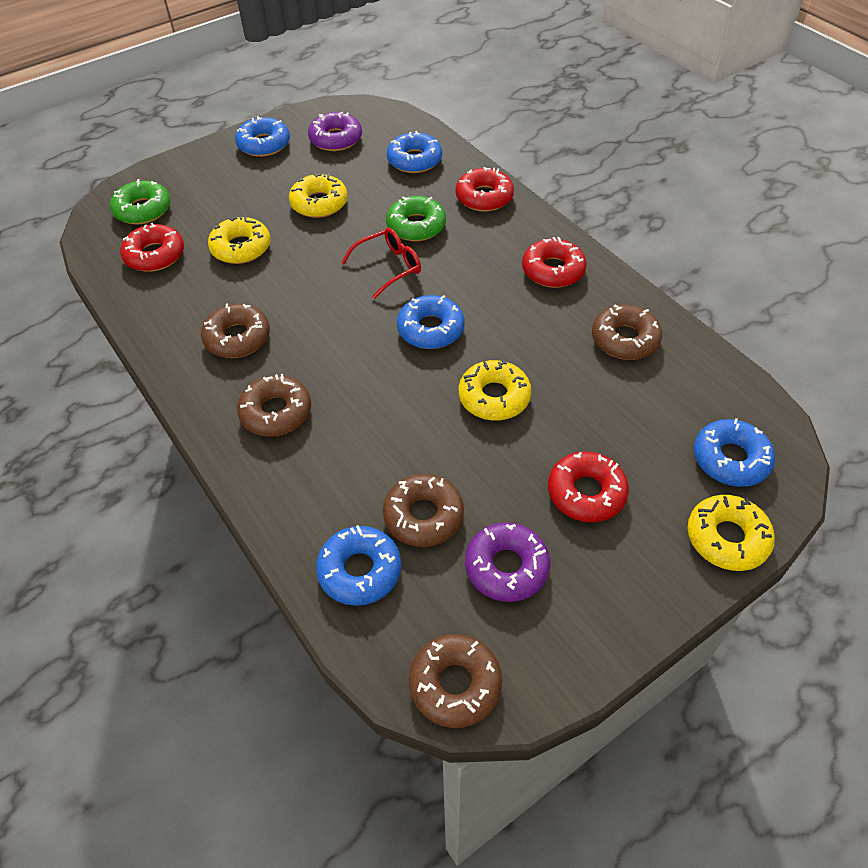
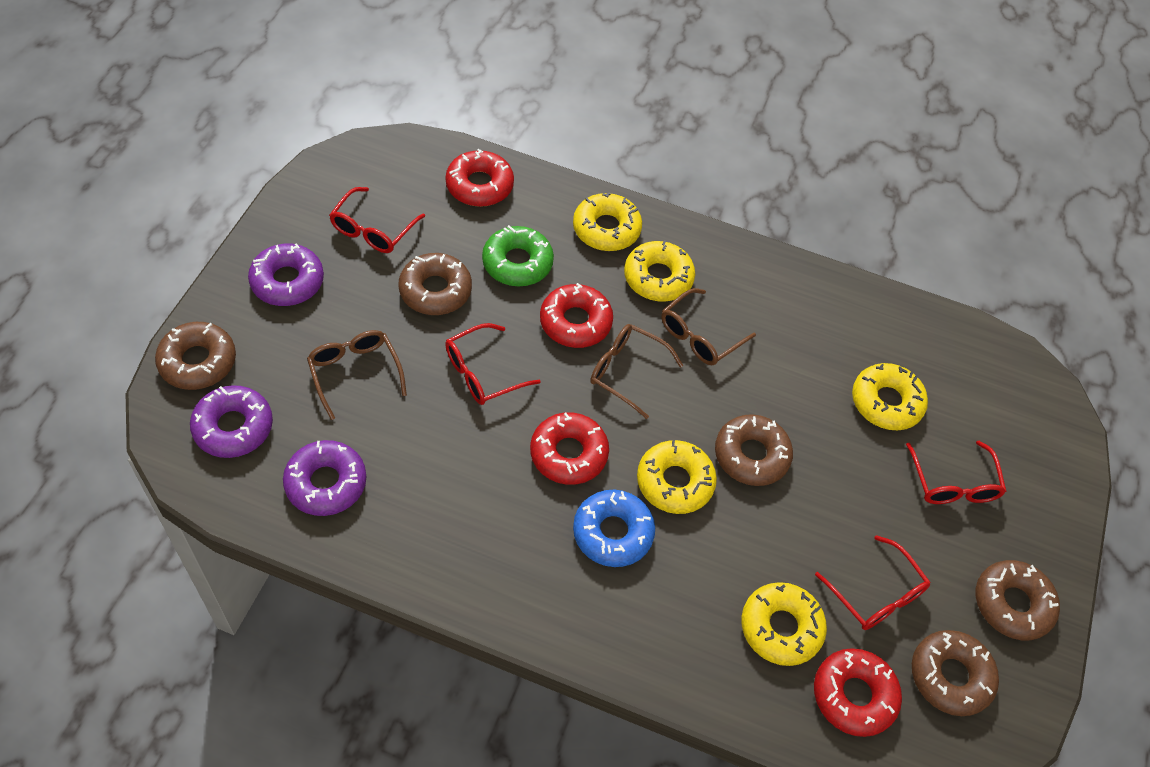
blue donut: 5 -> 1
brown glasses: 0 -> 3
green donut: 2 -> 1
purple donut: 2 -> 3
red glasses: 1 -> 4
yellow donut: 4 -> 5

